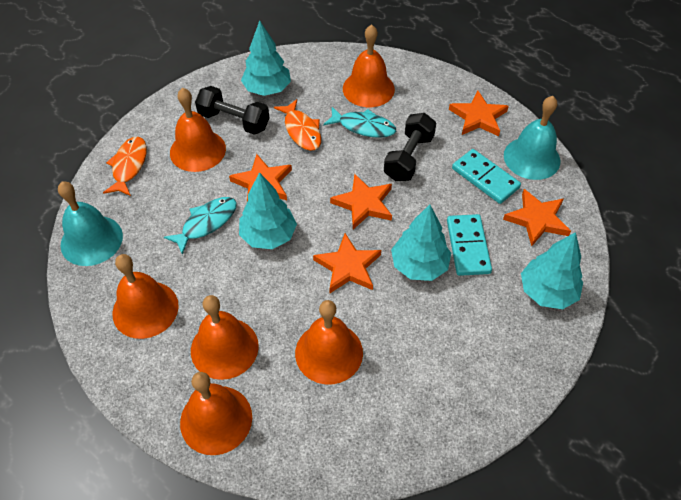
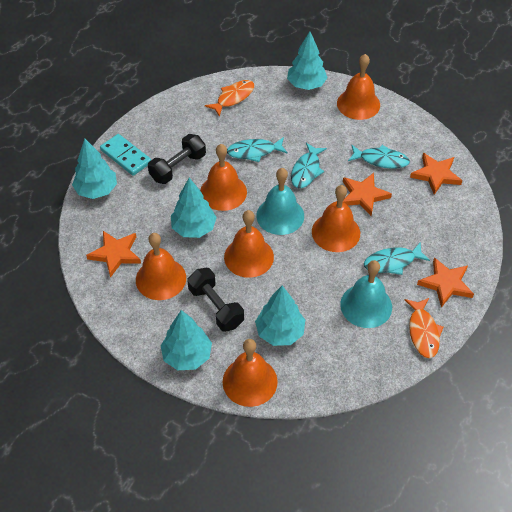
orange star: 5 -> 4
turquoise domino: 2 -> 1
turquoise fish: 2 -> 4
turquoise tree: 4 -> 5

